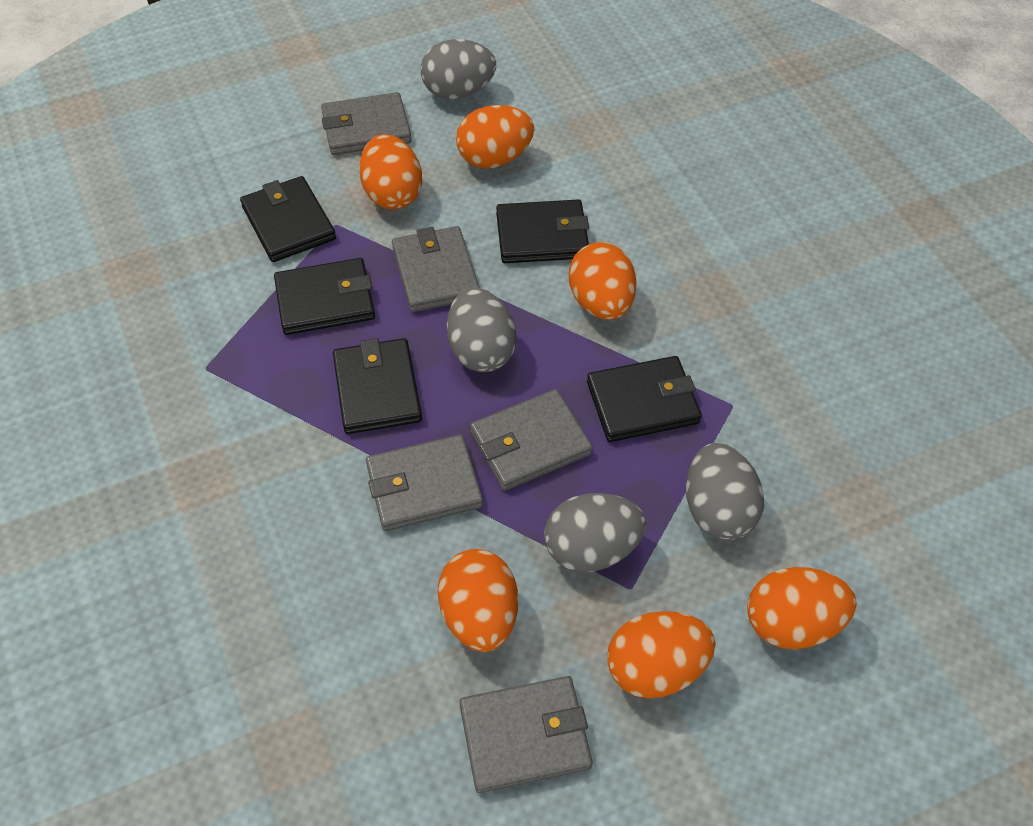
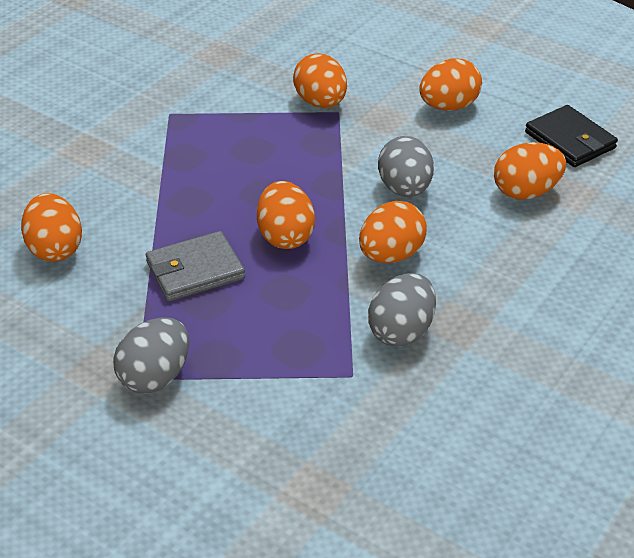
black wallet: 5 -> 1
grey egg: 4 -> 3
grey wallet: 5 -> 1

